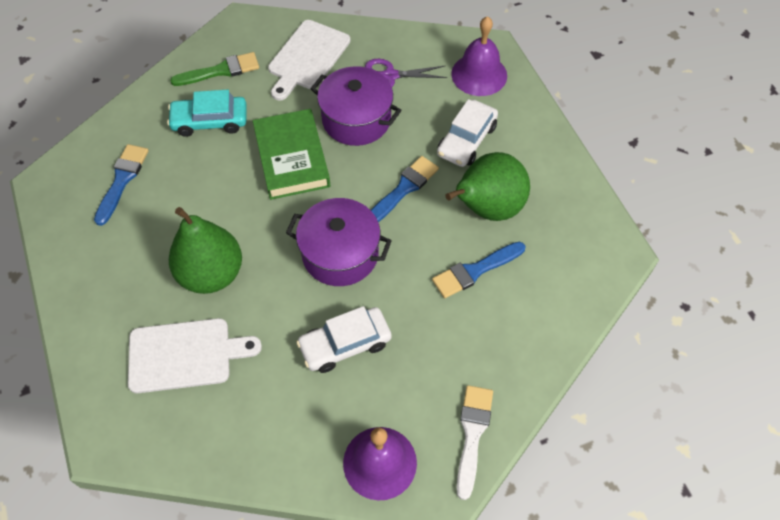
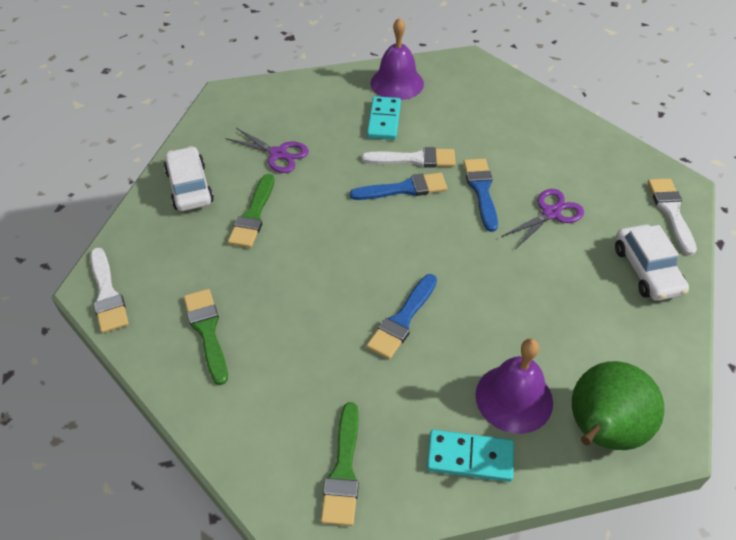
green book: 1 -> 0
green brush: 1 -> 3
green pear: 2 -> 1
purple pot: 2 -> 0
purple scissors: 1 -> 2
turquoise car: 1 -> 0
turquoise domino: 0 -> 2
white brush: 1 -> 3
white cutting board: 2 -> 0

